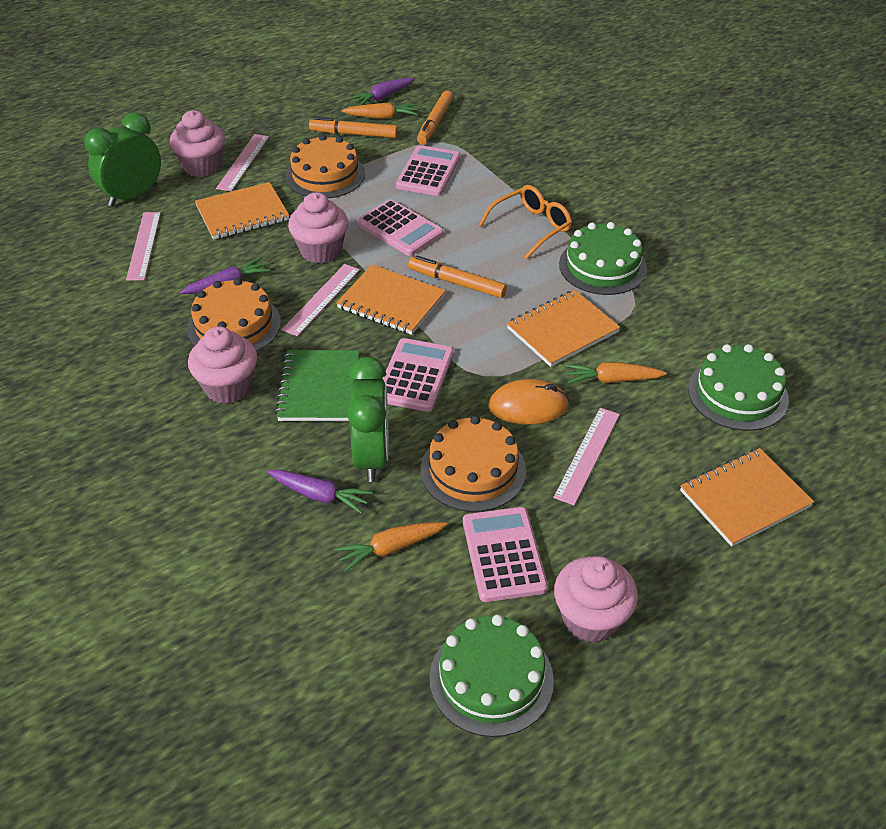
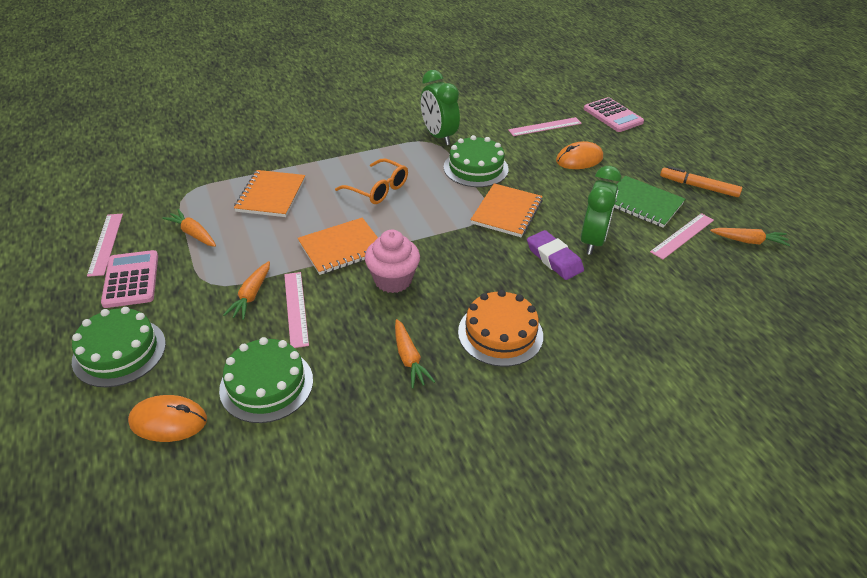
orange cake: 3 -> 1
orange carrot: 3 -> 4
orange marker: 3 -> 1
orange mouse: 1 -> 2
orange notebook: 4 -> 3
pink calculator: 4 -> 2
pink cupcake: 4 -> 1
purple carrot: 3 -> 0
purple eraser: 0 -> 1

